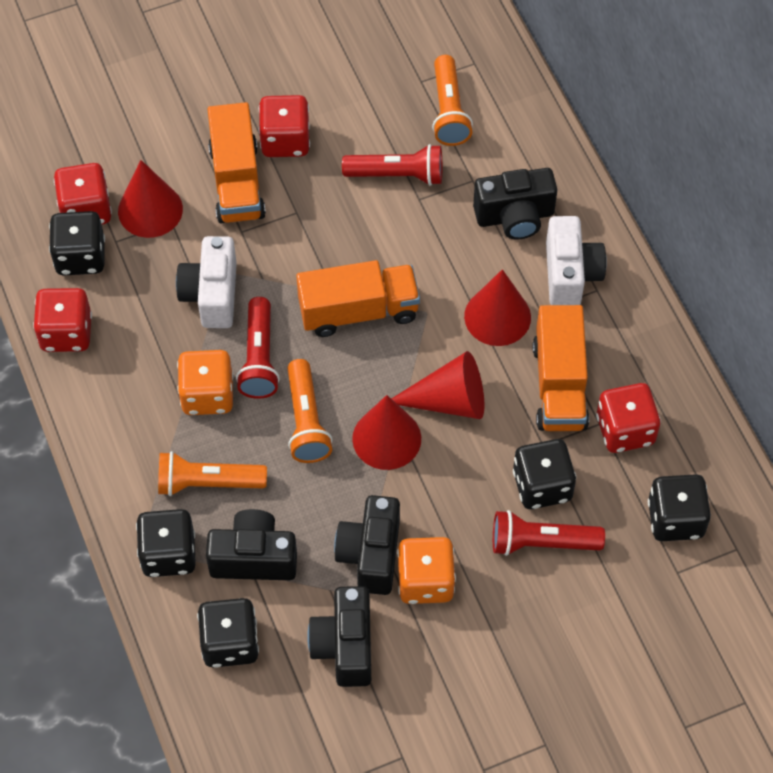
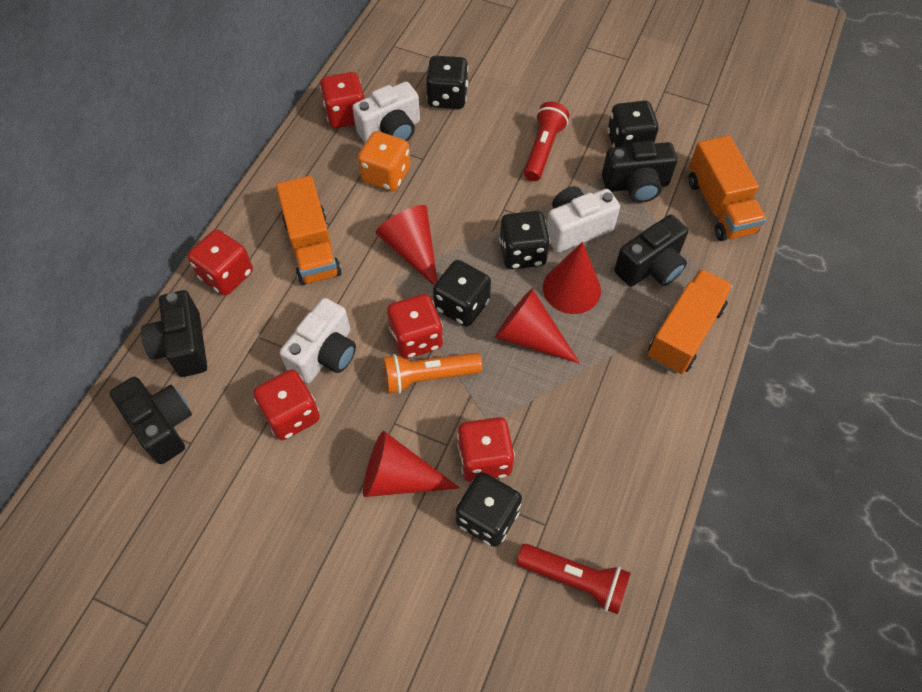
orange dice: 2 -> 1
orange flashlight: 3 -> 1
red dice: 4 -> 5
red flashlight: 3 -> 2
white camera: 2 -> 3

